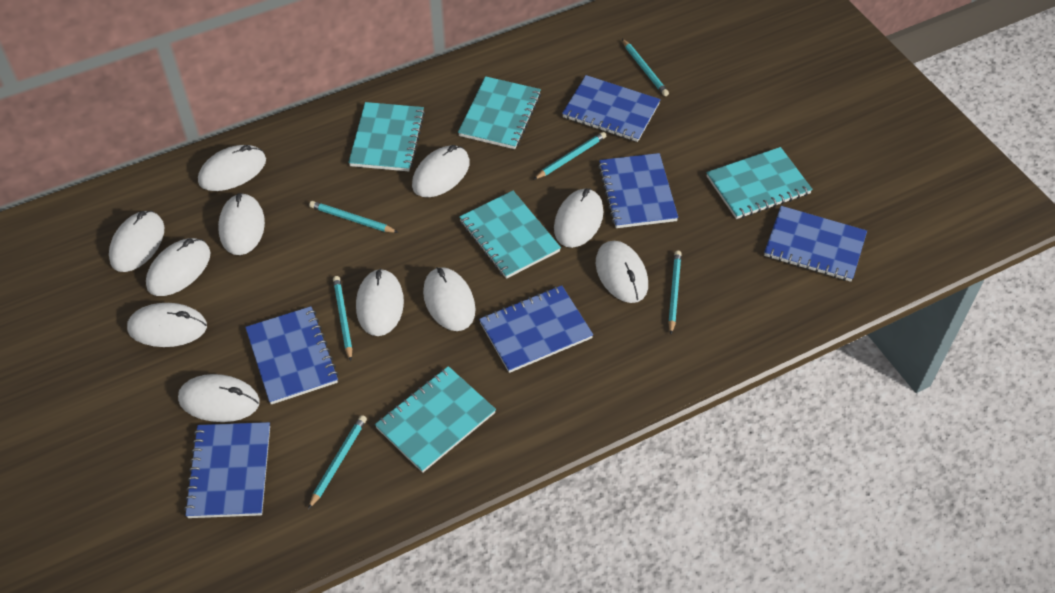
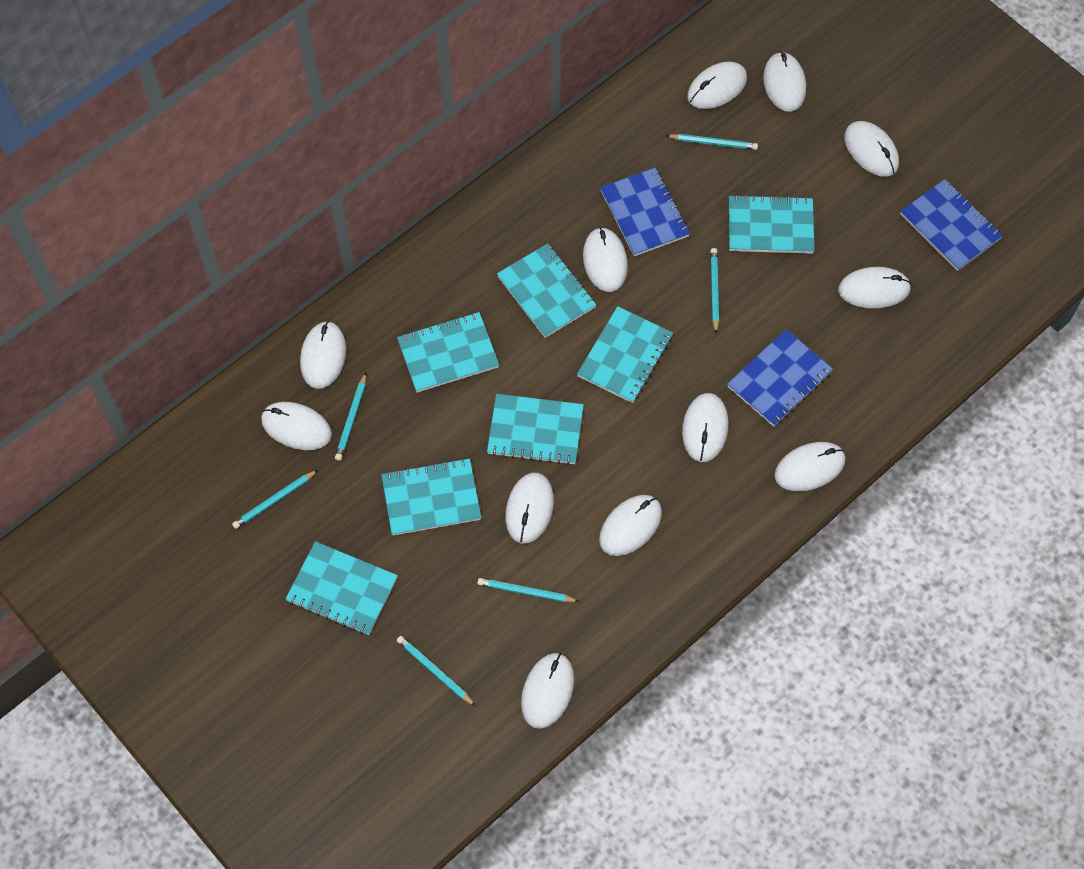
blue notebook: 6 -> 3
turquoise notebook: 5 -> 7
white mouse: 11 -> 12

